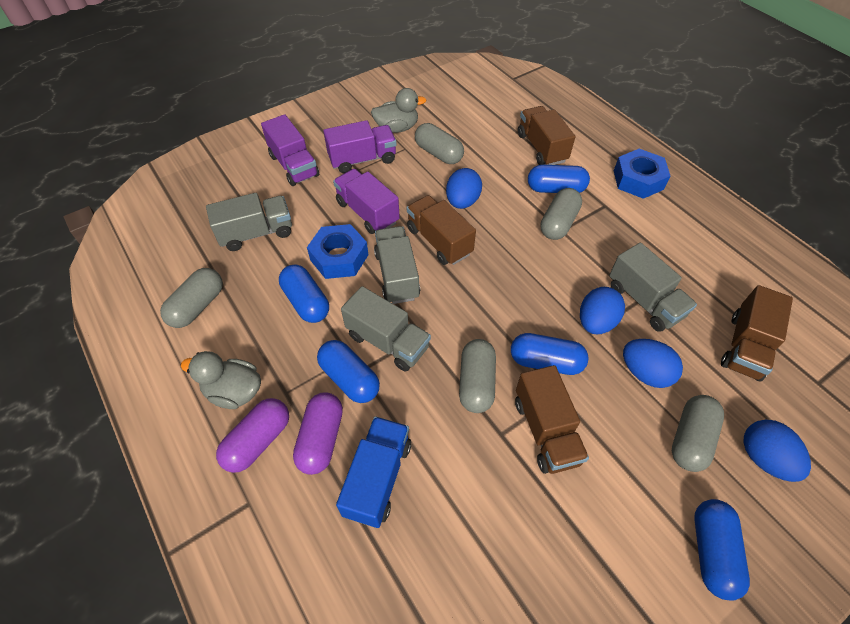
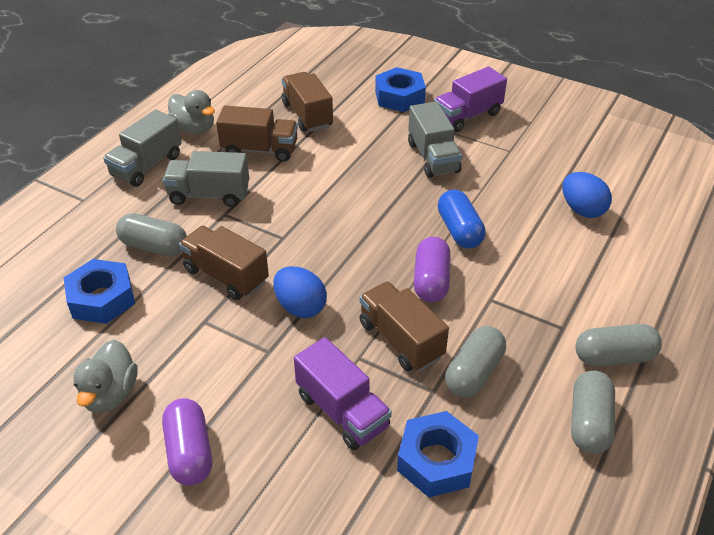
blue capsule: 5 -> 1
blue egg: 4 -> 2
blue nut: 2 -> 3
blue truck: 1 -> 0
grey capsule: 5 -> 4
grey truck: 4 -> 3
purple truck: 3 -> 2

